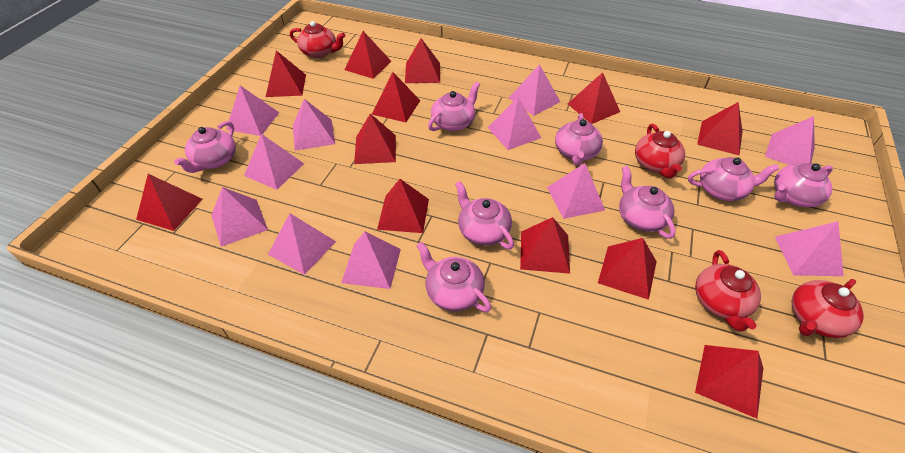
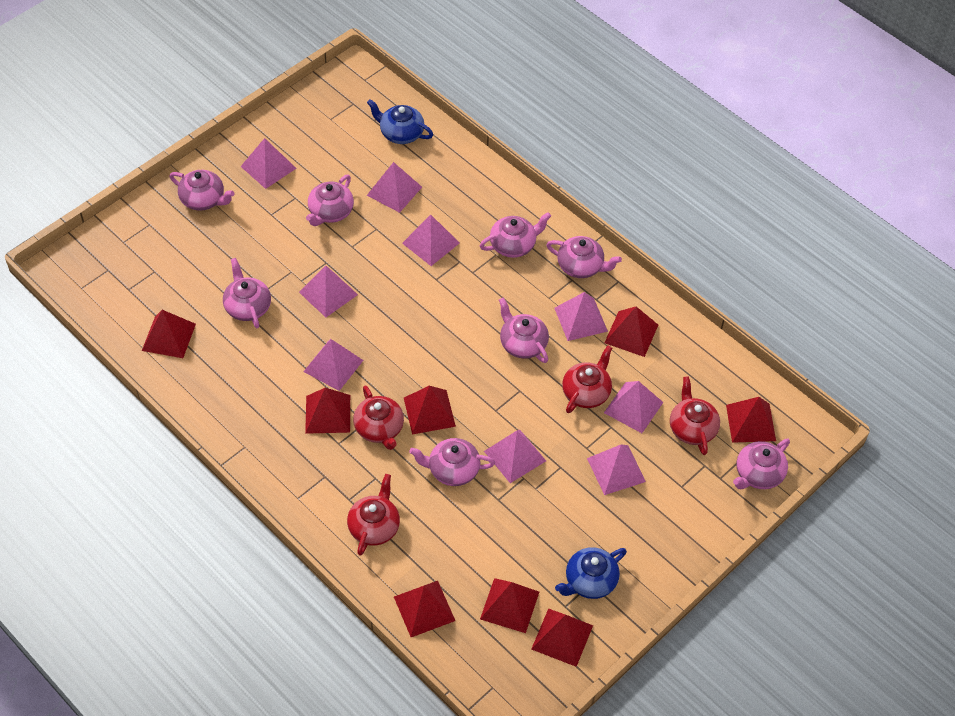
blue teapot: 0 -> 2
pink pyramid: 11 -> 9
red pyramid: 12 -> 8

